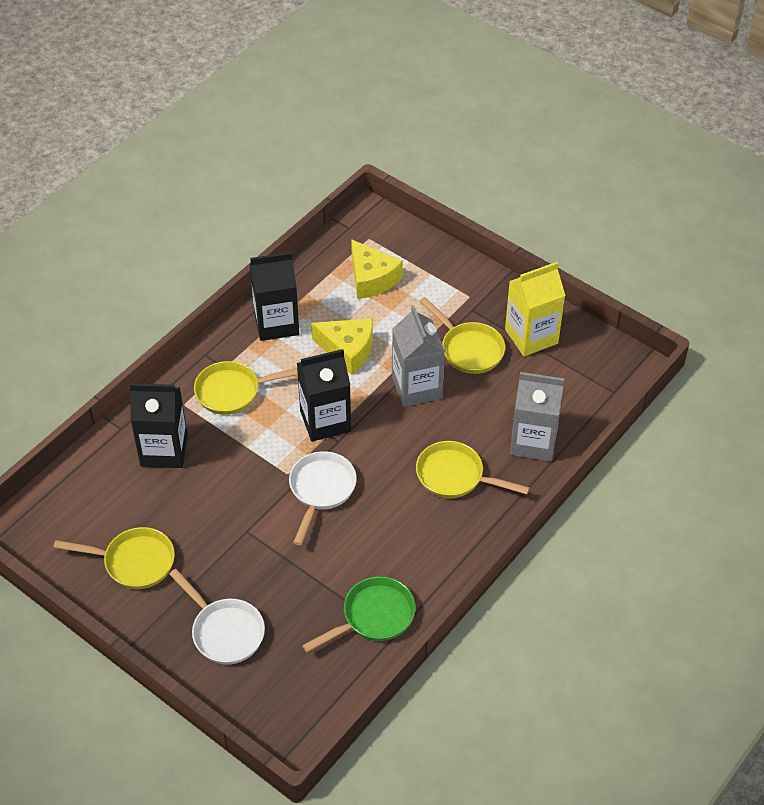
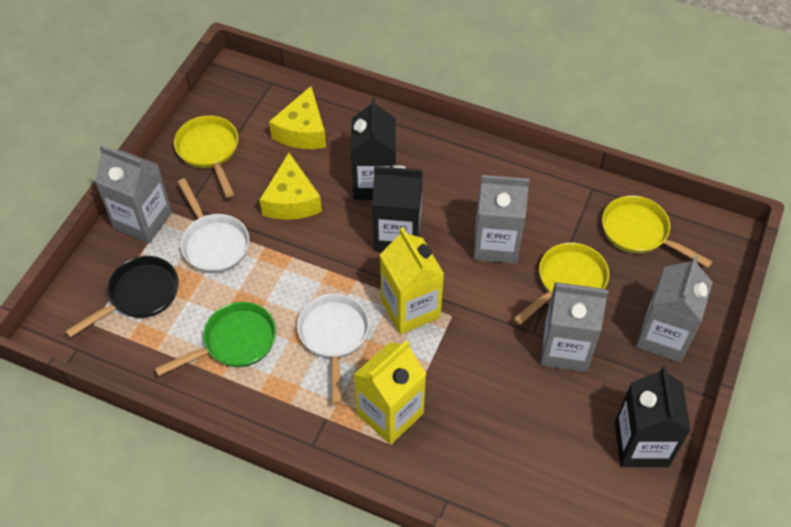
black pan: 0 -> 1
grey carton: 2 -> 4
yellow carton: 1 -> 2
yellow pan: 4 -> 3

